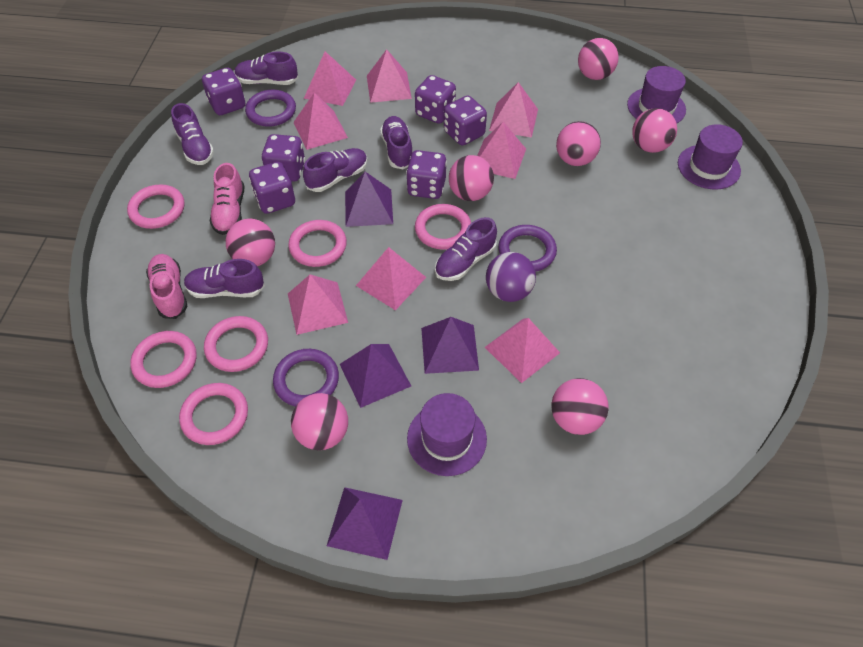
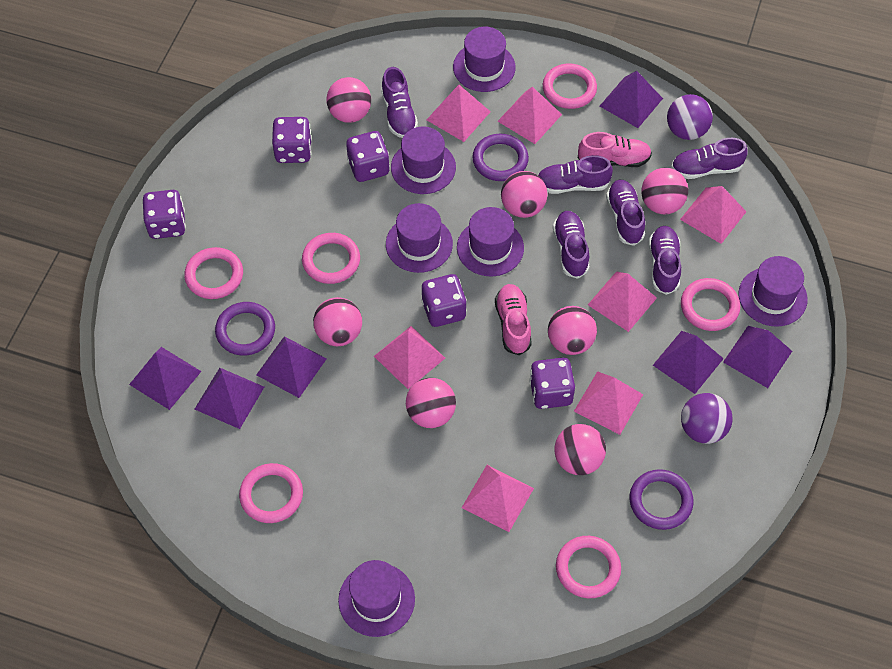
pink pyramid: 8 -> 7
purple ball: 1 -> 2
purple dice: 6 -> 5
purple hat: 3 -> 6
purple pyramid: 4 -> 6

